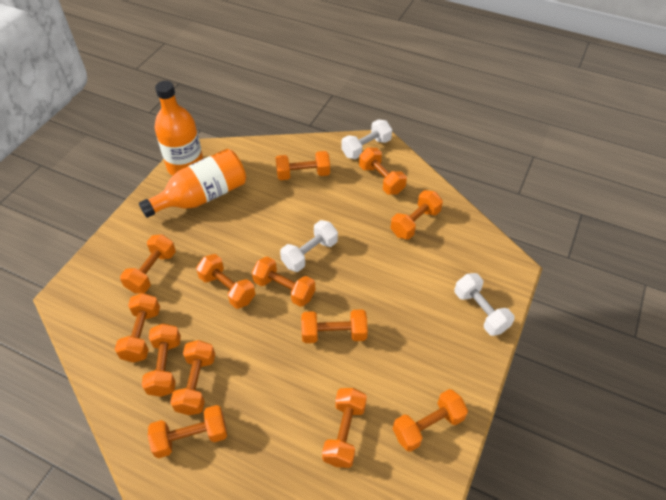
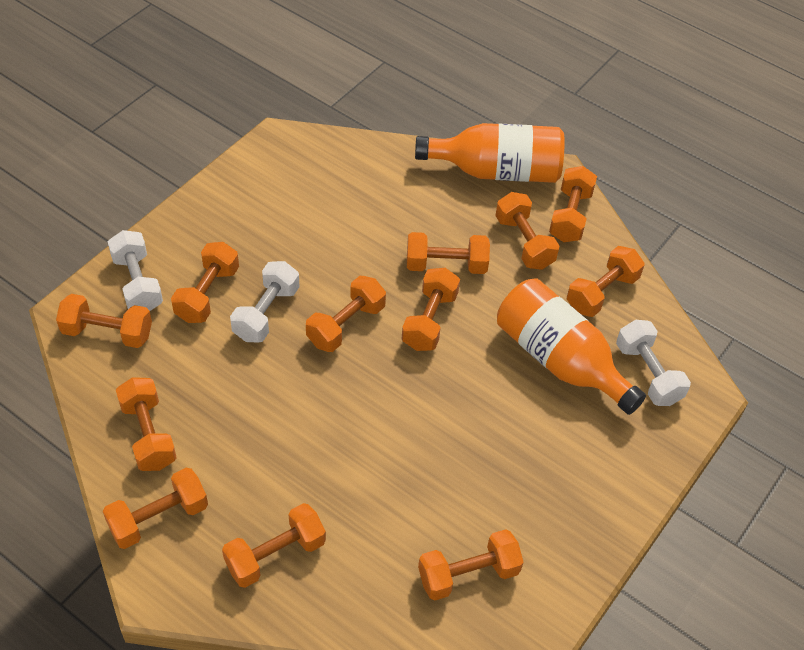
orange dumbbell: 13 -> 12

